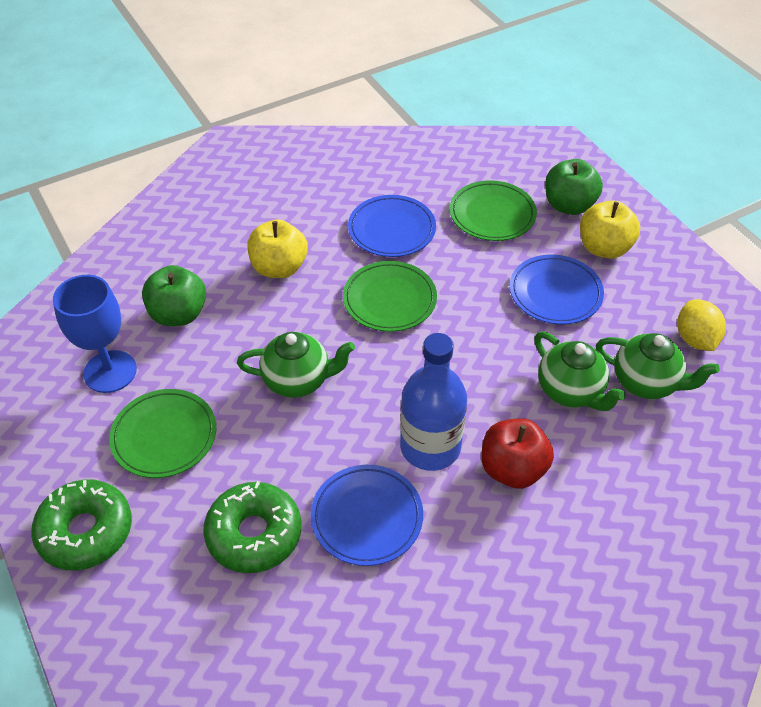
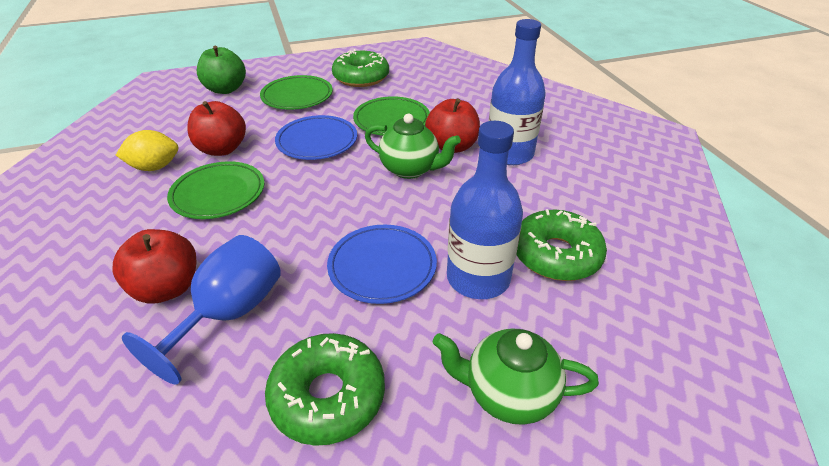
blue bottle: 1 -> 2
blue plate: 3 -> 2
green apple: 2 -> 1
green donut: 2 -> 3
green teapot: 3 -> 2
red apple: 1 -> 3
yellow apple: 2 -> 0

